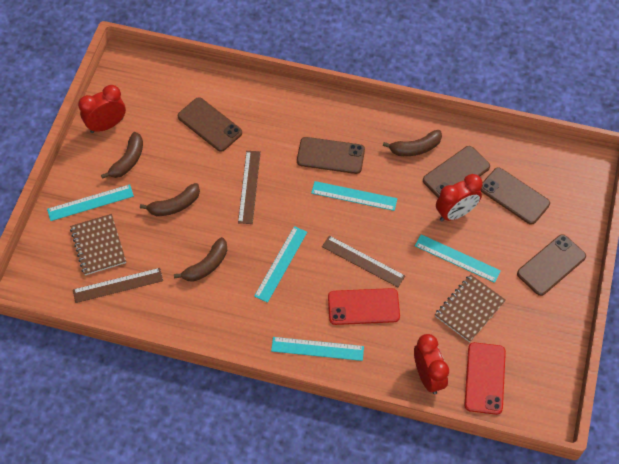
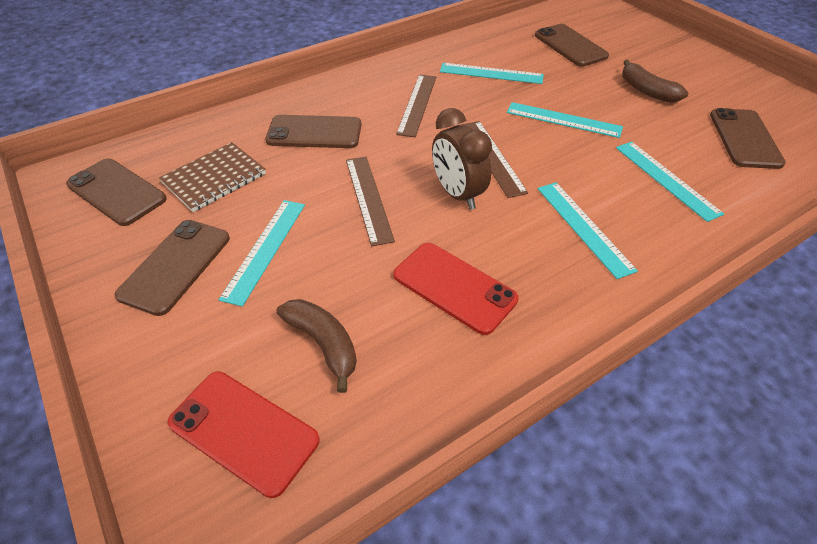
brown banana: 4 -> 2
brown clock: 0 -> 1
brown notebook: 2 -> 1
red clock: 3 -> 0

